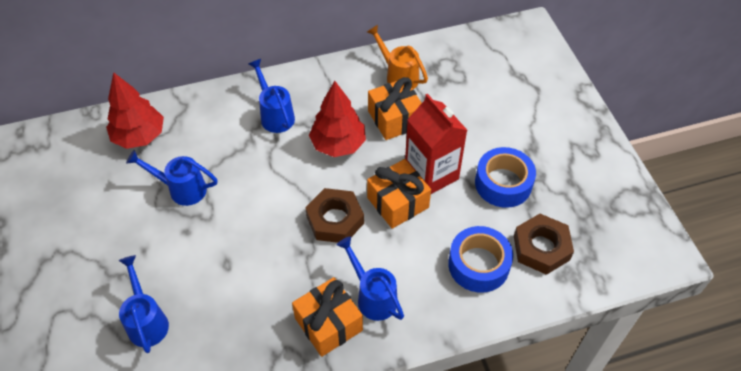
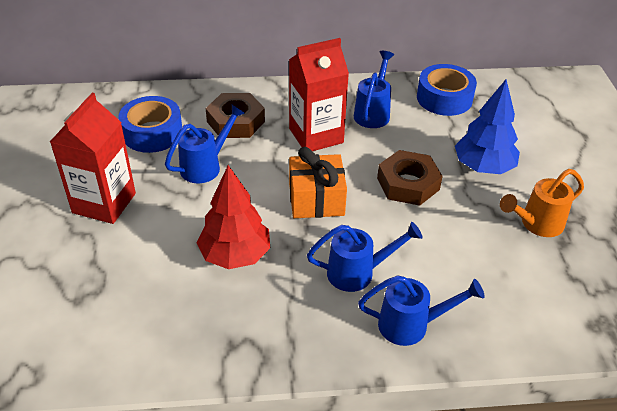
blue tree: 0 -> 1
orange gift: 3 -> 1
red carton: 1 -> 2
red tree: 2 -> 1

